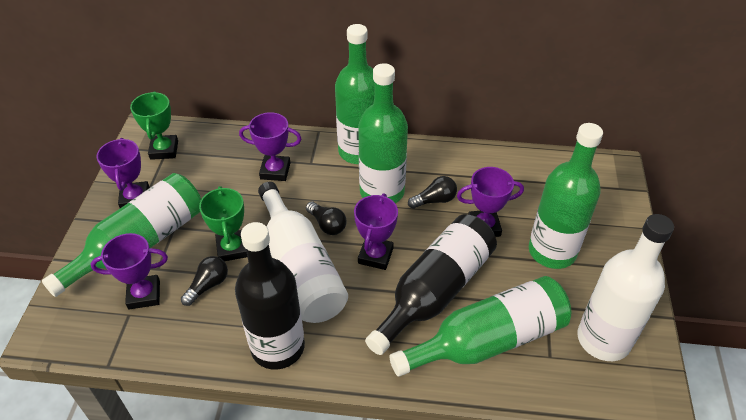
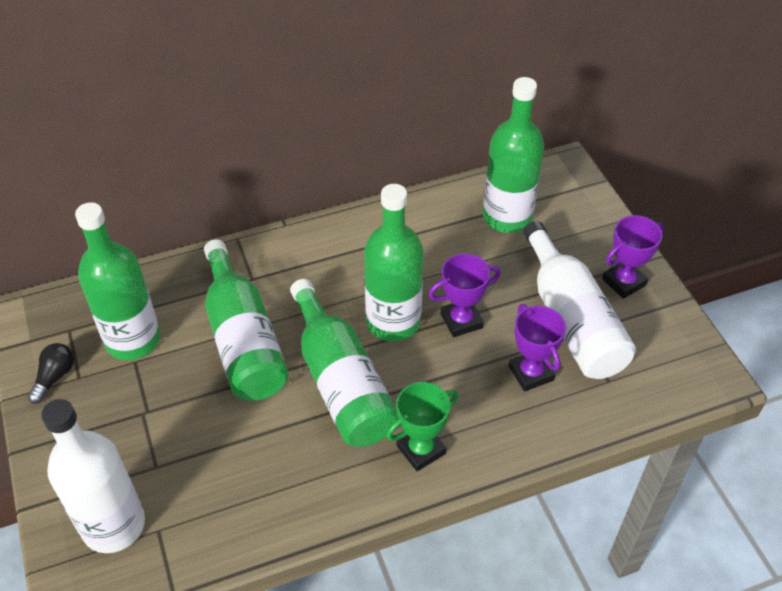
black bottle: 2 -> 0
black light bulb: 3 -> 1
green trophy: 2 -> 1
purple trophy: 5 -> 3

